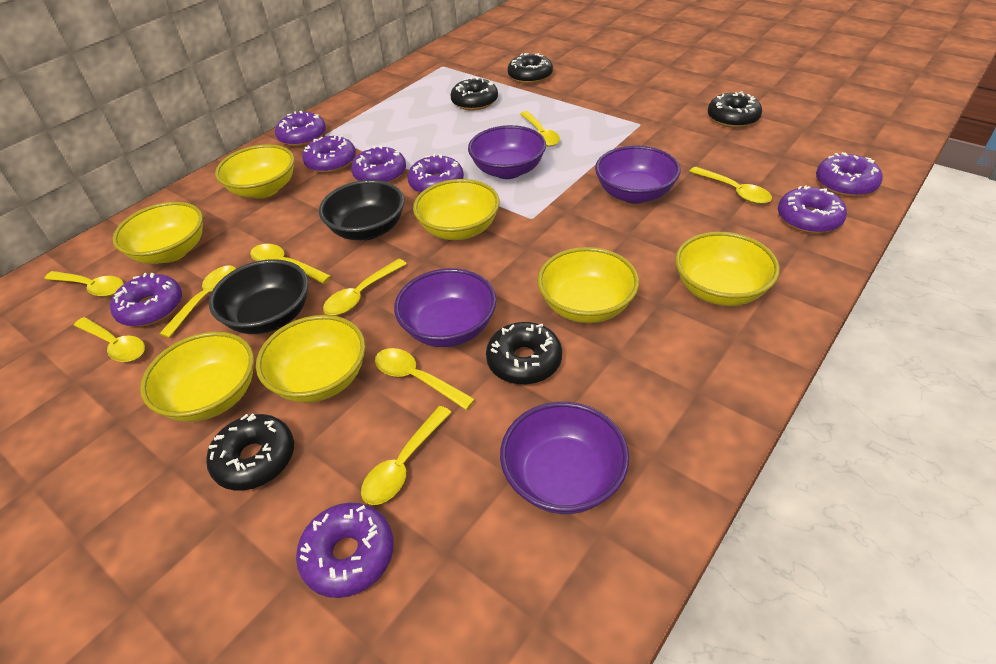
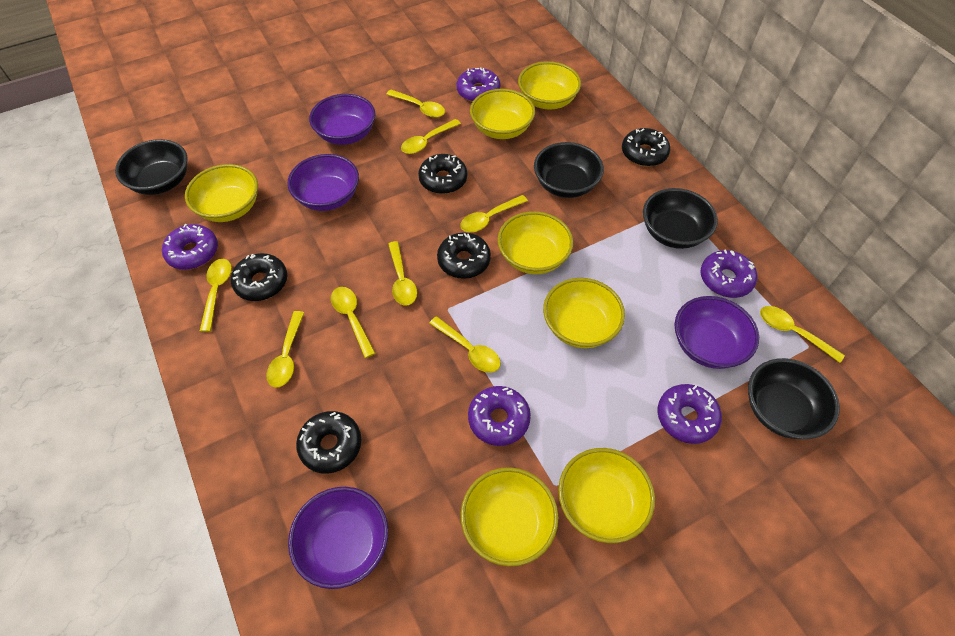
black bowl: 2 -> 4
purple donut: 8 -> 5

